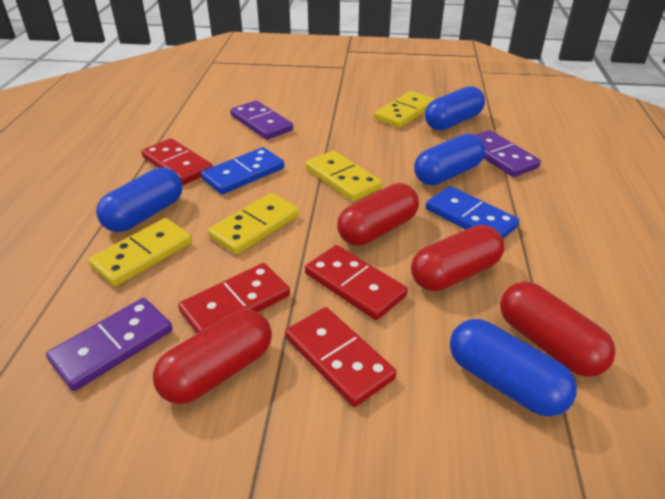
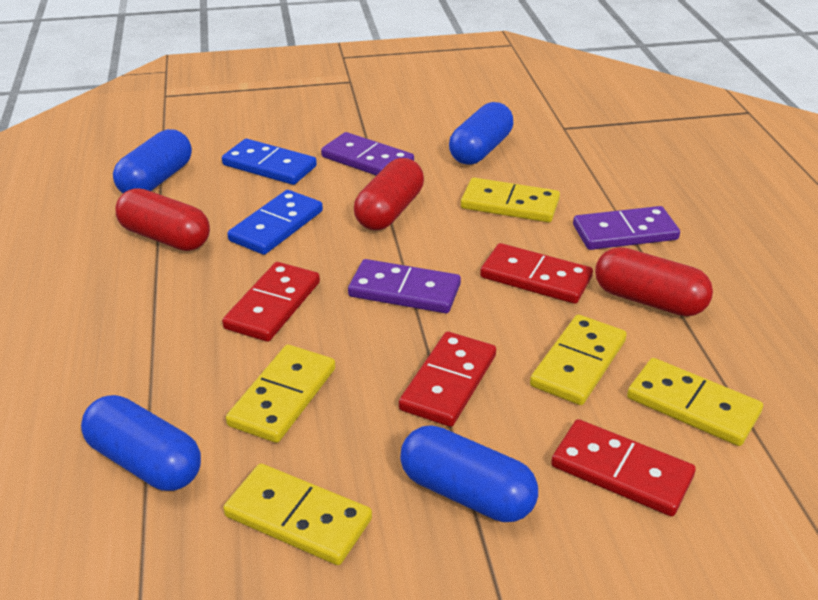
red capsule: 4 -> 3
yellow domino: 4 -> 5

